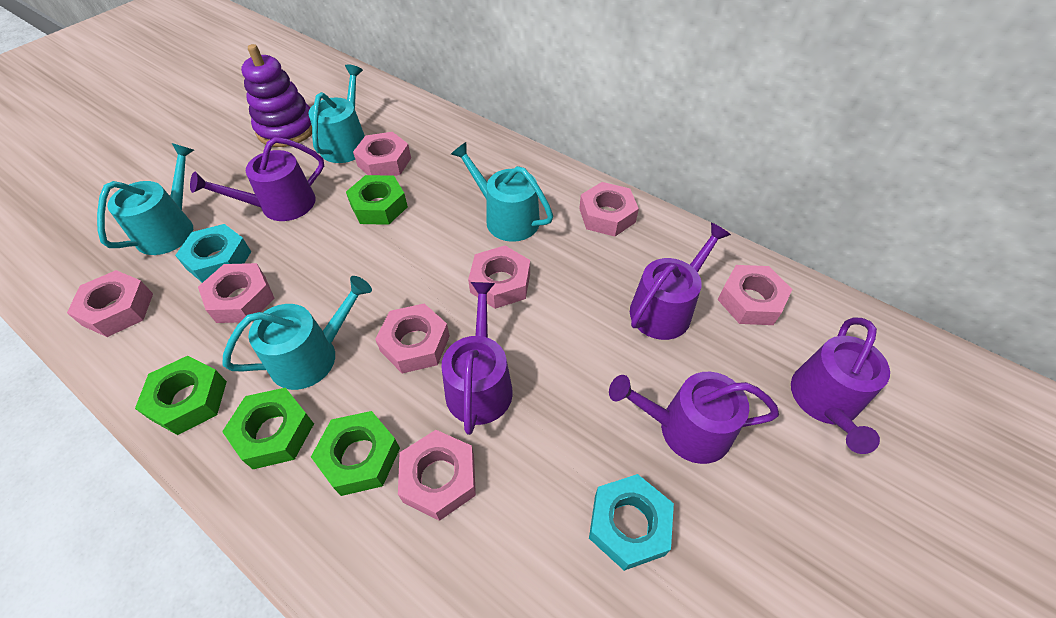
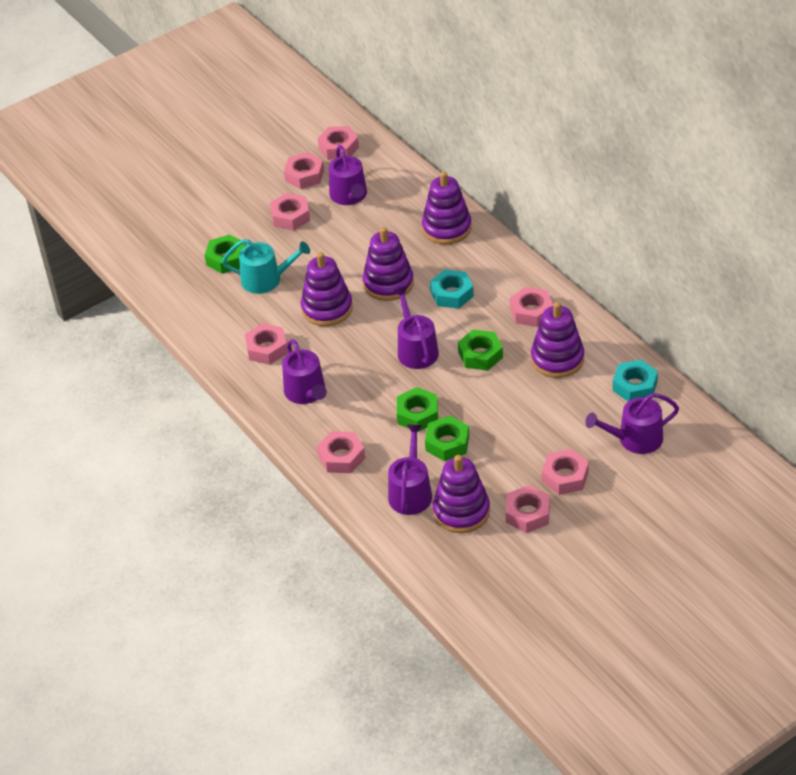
purple stacking toy: 1 -> 5
turquoise watering can: 4 -> 1

